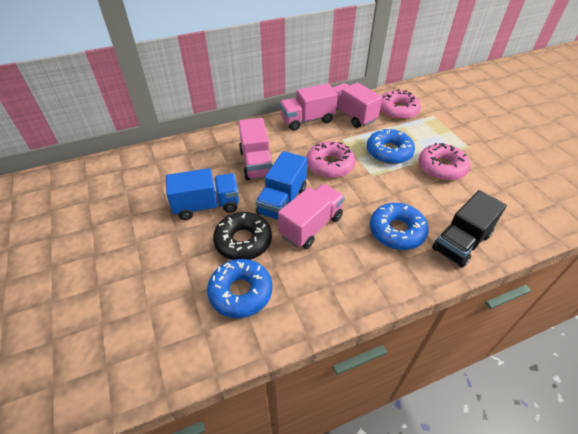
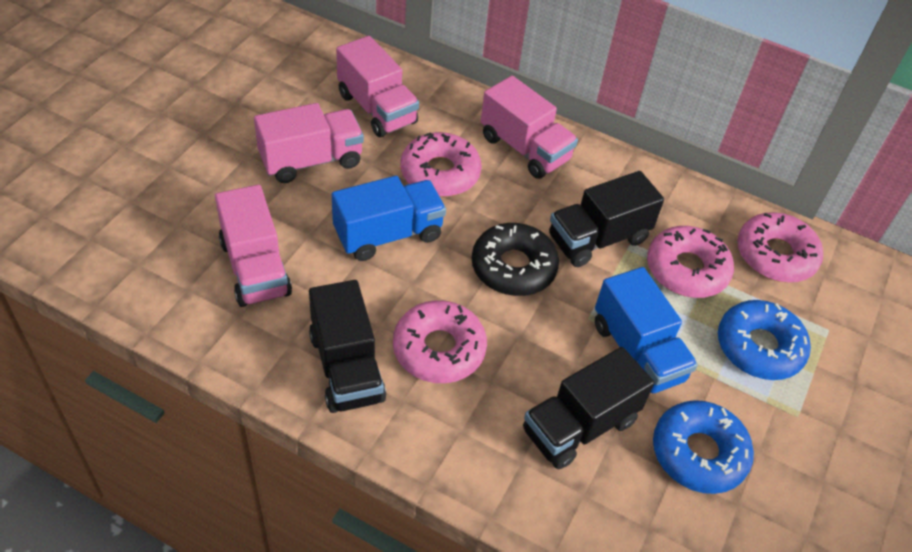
black truck: 1 -> 3
blue donut: 3 -> 2
pink donut: 3 -> 4

